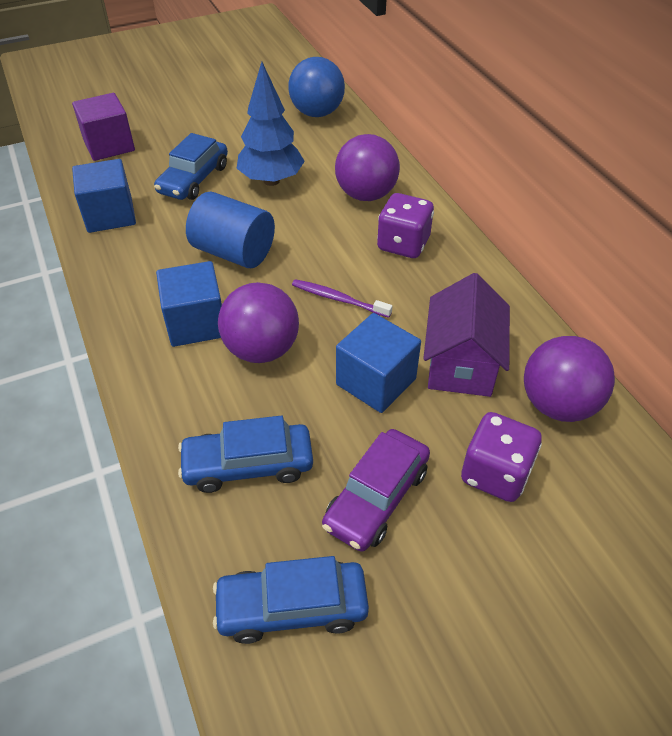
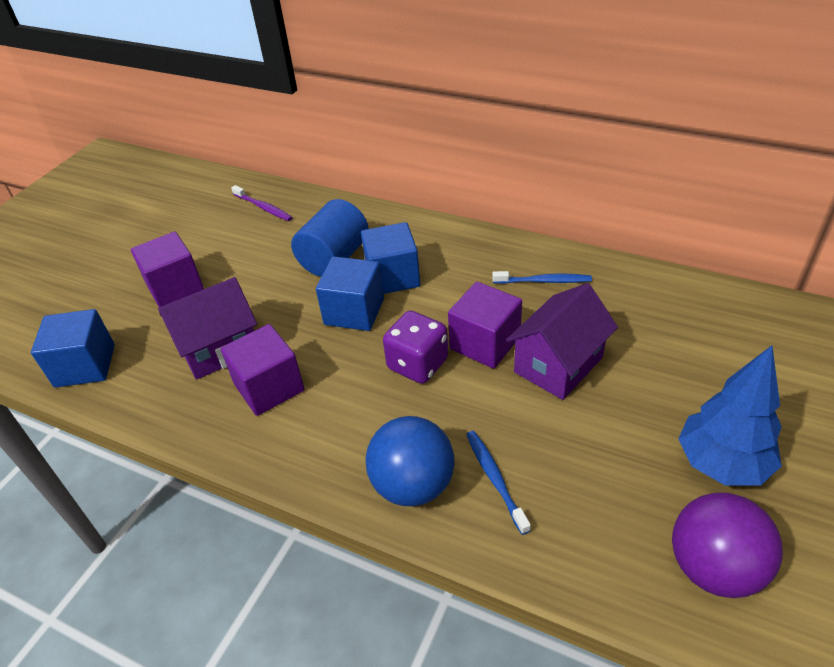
blue car: 3 -> 0
blue toothbrush: 0 -> 2
purple ball: 3 -> 1
purple car: 1 -> 0
purple cube: 1 -> 3
purple dice: 2 -> 1
purple house: 1 -> 2

